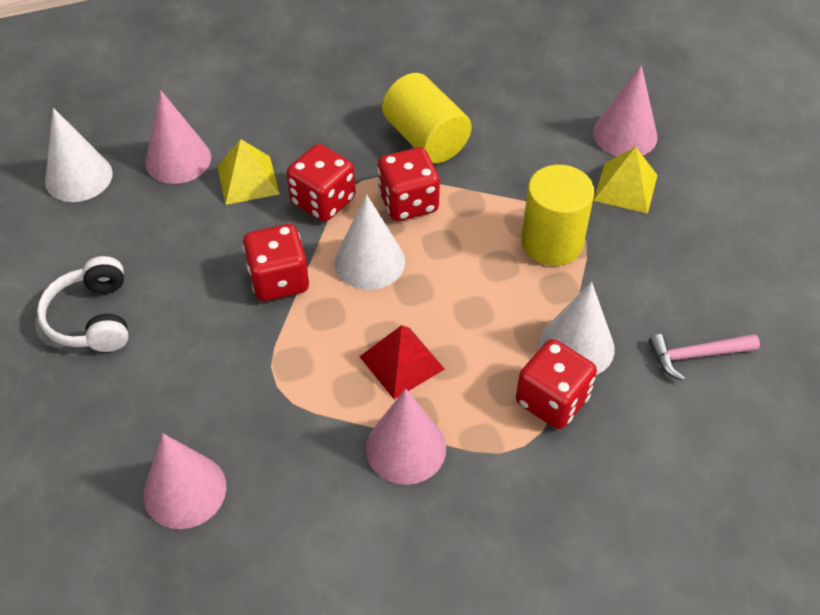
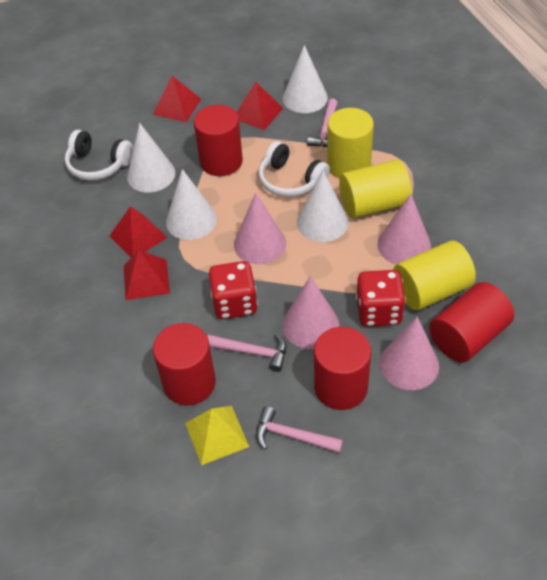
pink hammer: 1 -> 3
red cylinder: 0 -> 4
red dice: 4 -> 2
red pyramid: 1 -> 4
white cone: 3 -> 4
white headphones: 1 -> 2
yellow cylinder: 2 -> 3
yellow pyramid: 2 -> 1

